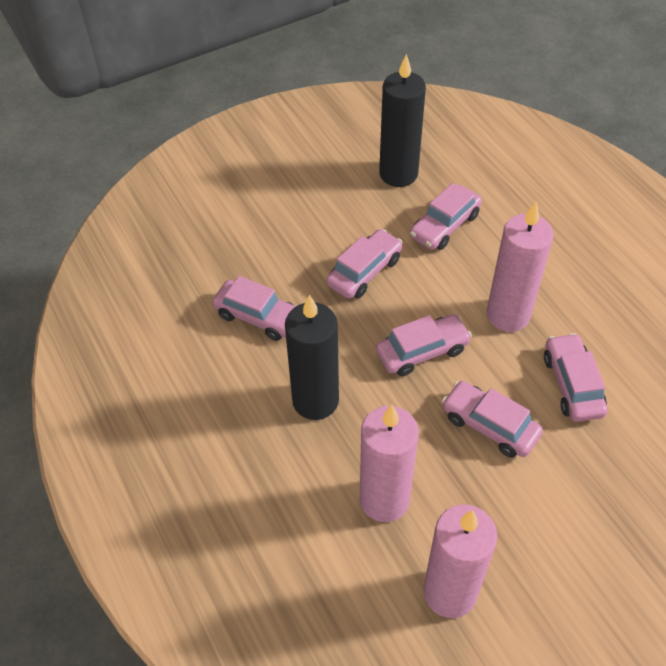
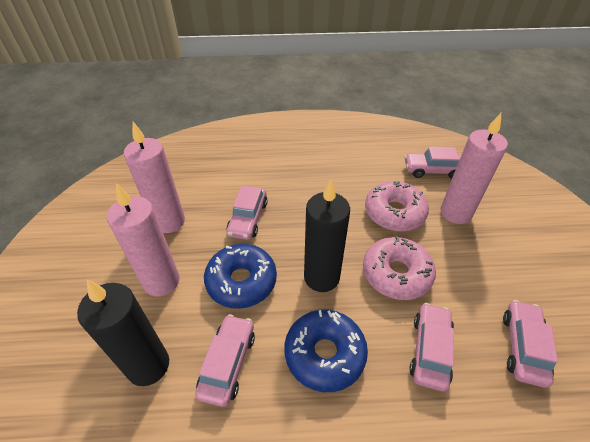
blue donut: 0 -> 2
pink car: 6 -> 5
pink donut: 0 -> 2

